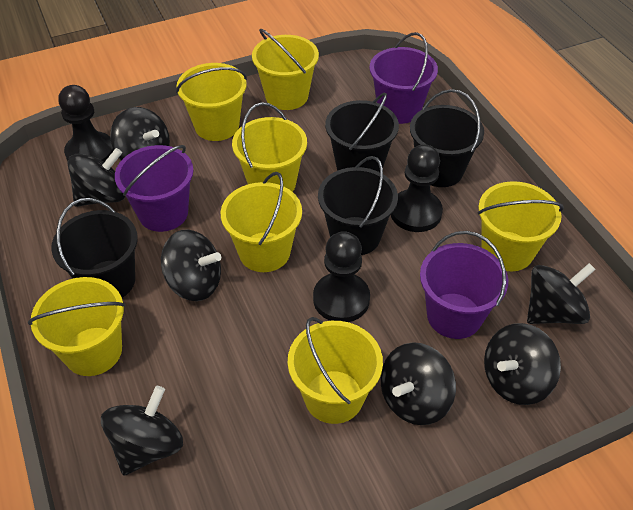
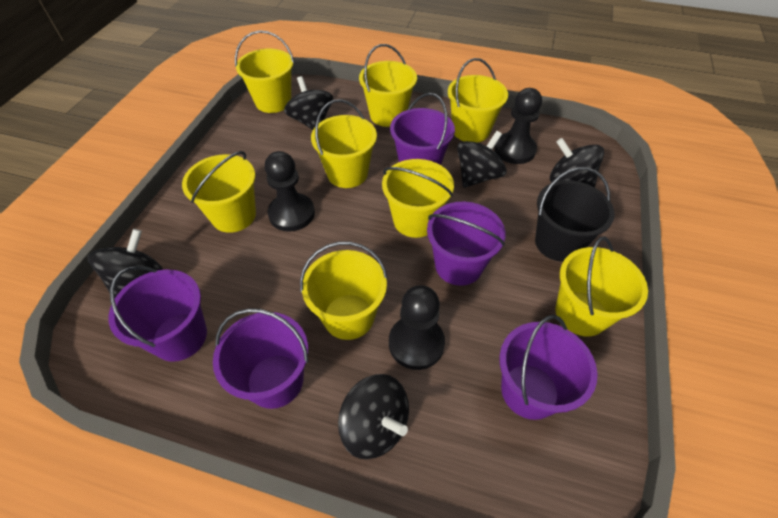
black bucket: 4 -> 1
black spinning top: 7 -> 5
purple bucket: 3 -> 5
yellow bucket: 7 -> 8

